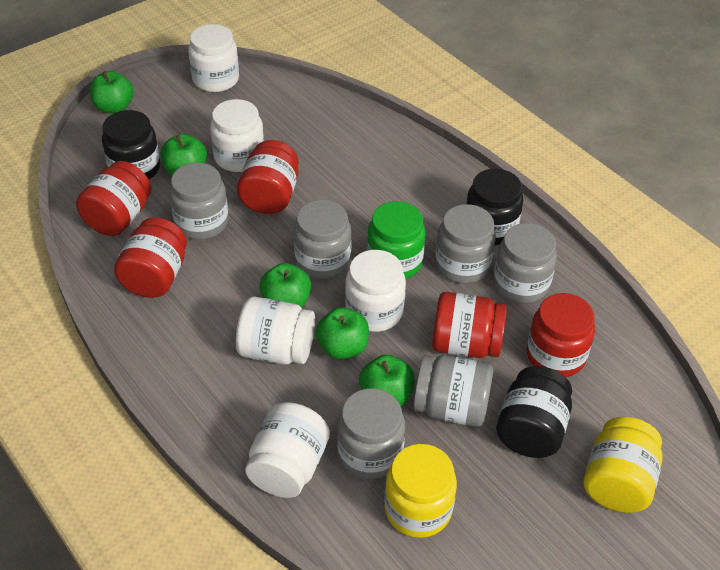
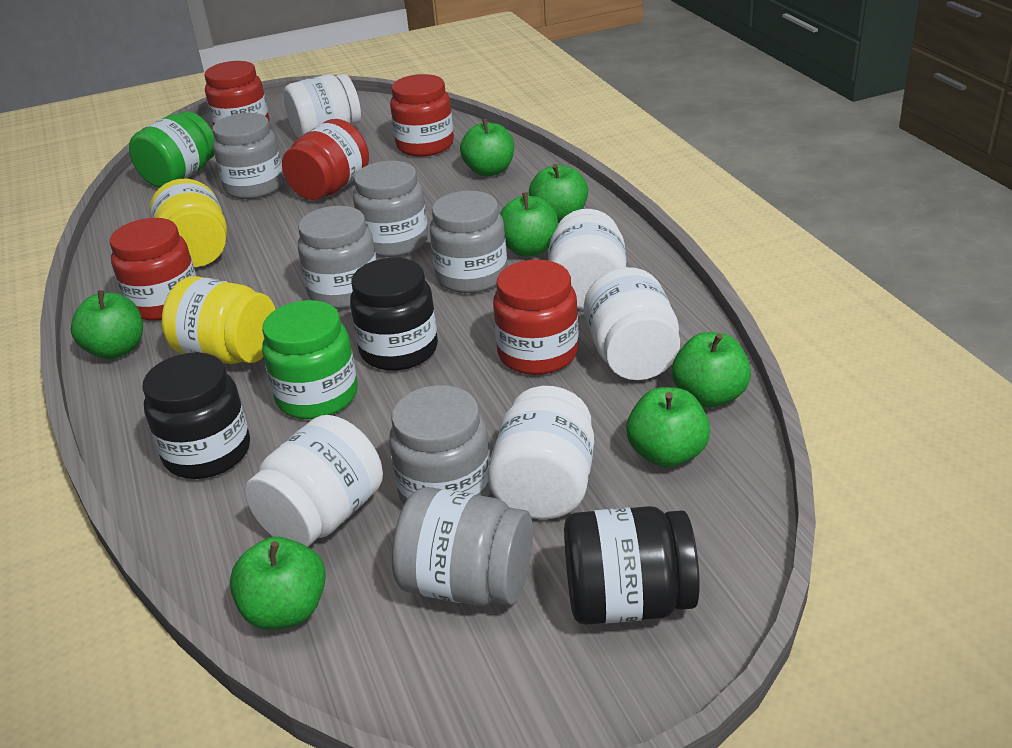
green apple: 5 -> 7
green jar: 1 -> 2

